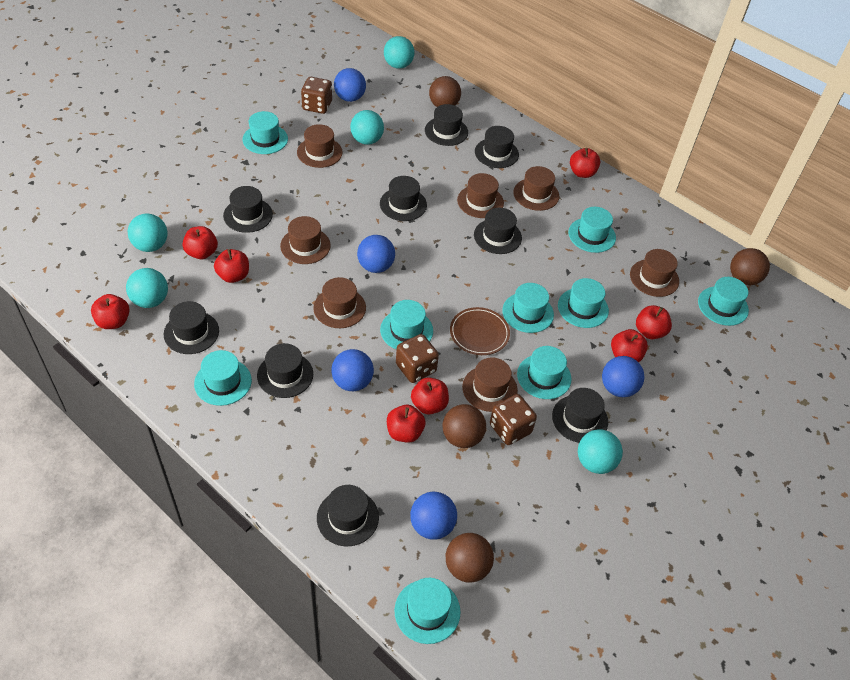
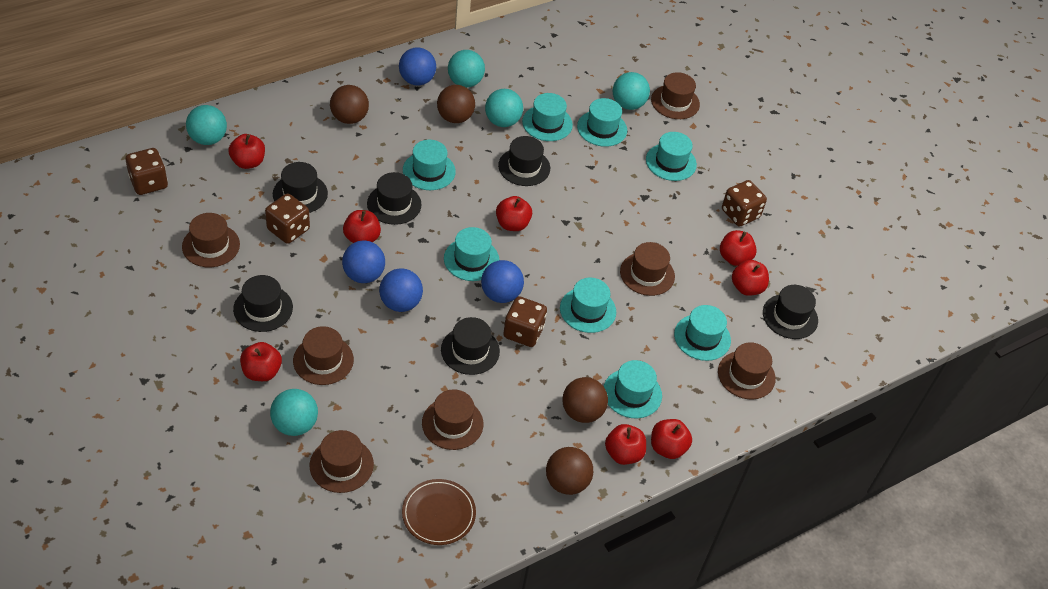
black hat: 9 -> 6
blue ball: 5 -> 4
brown dice: 3 -> 4
turquoise hat: 9 -> 8

